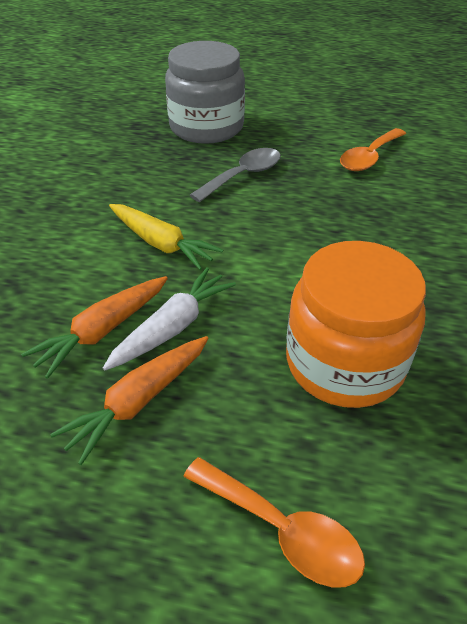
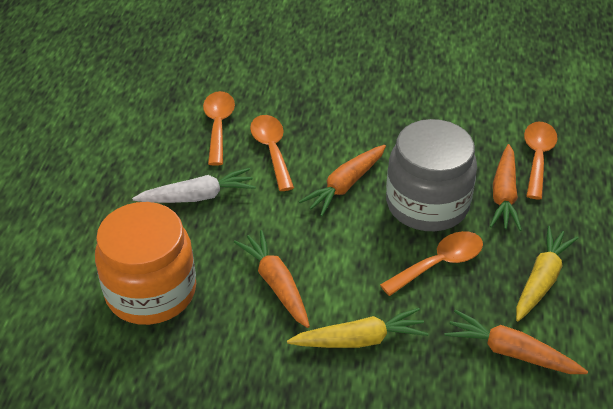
grey spoon: 1 -> 0
orange carrot: 2 -> 4
orange spoon: 2 -> 4
yellow carrot: 1 -> 2

